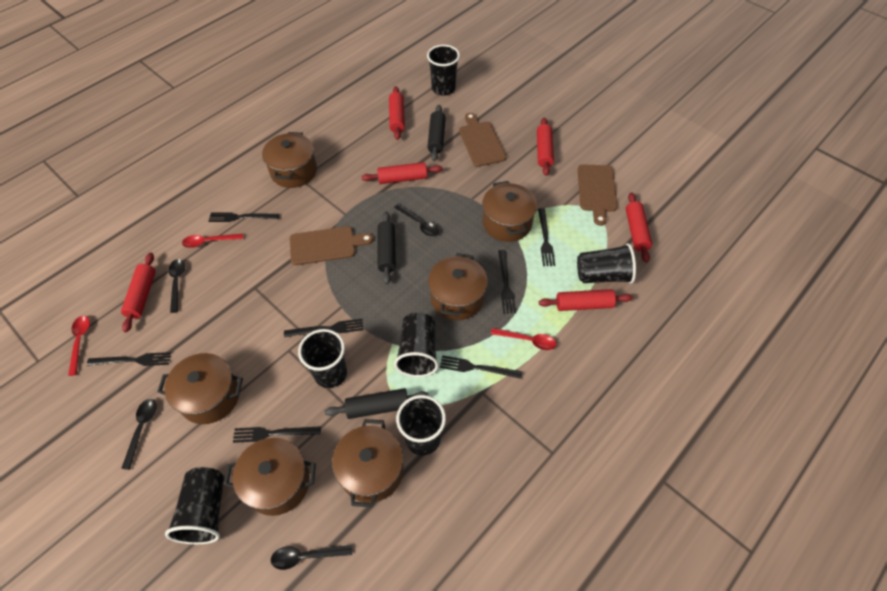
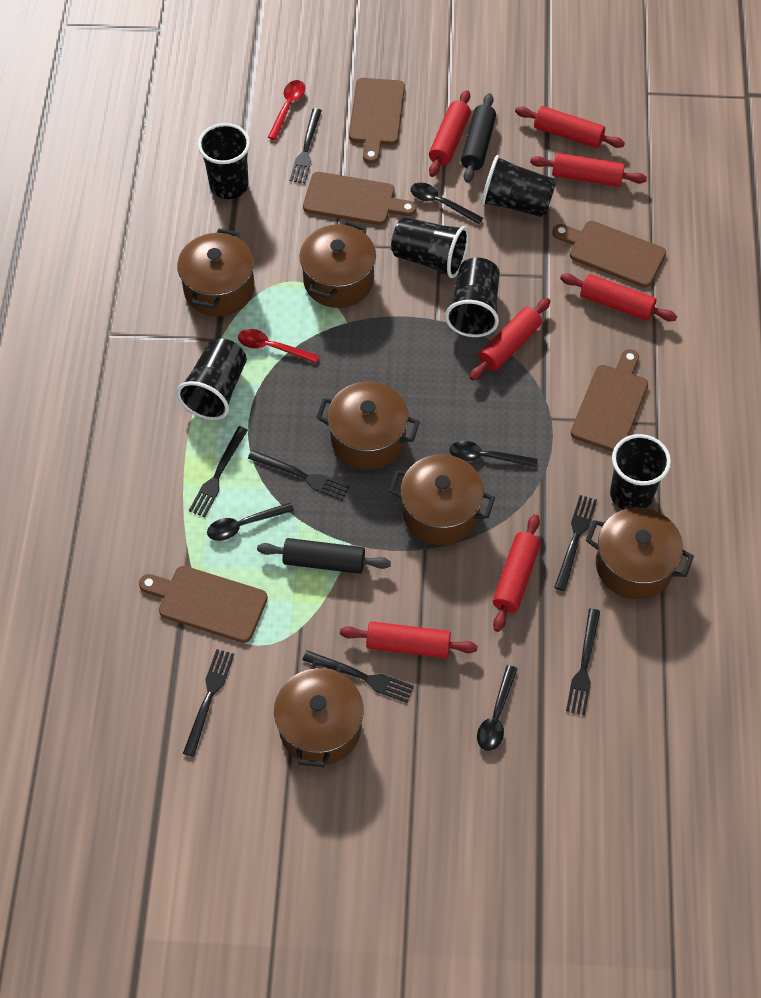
black rolling pin: 3 -> 2
brown cutting board: 3 -> 5
red rolling pin: 6 -> 7
red spoon: 3 -> 2

